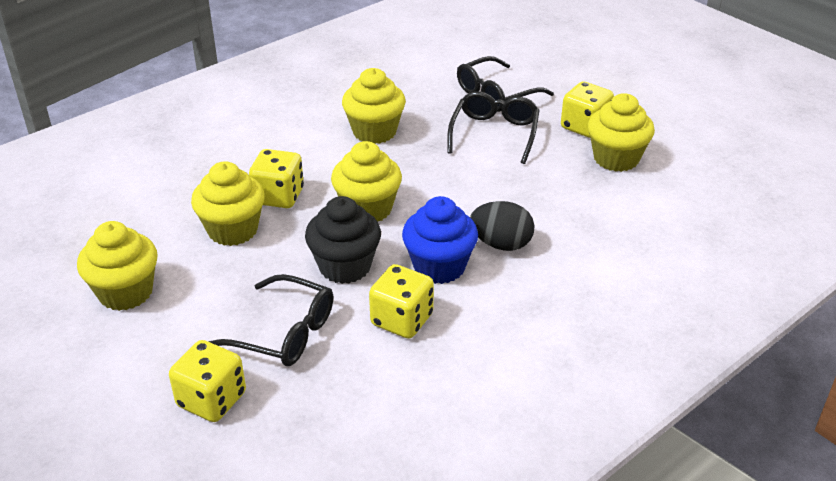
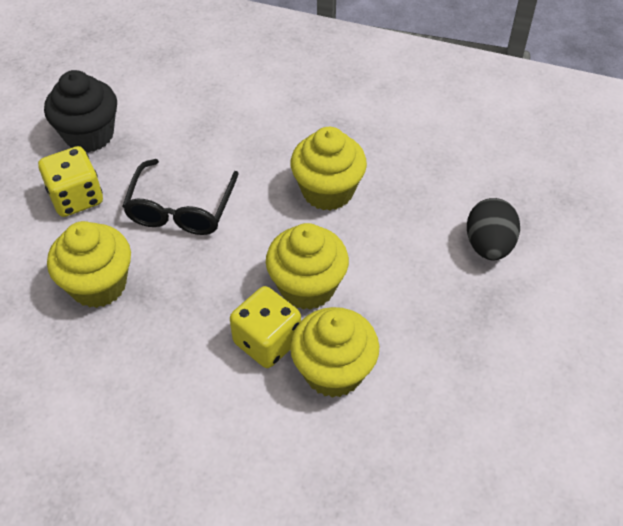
black glasses: 3 -> 1
blue cupcake: 1 -> 0
yellow cupcake: 5 -> 4
yellow dice: 4 -> 2

